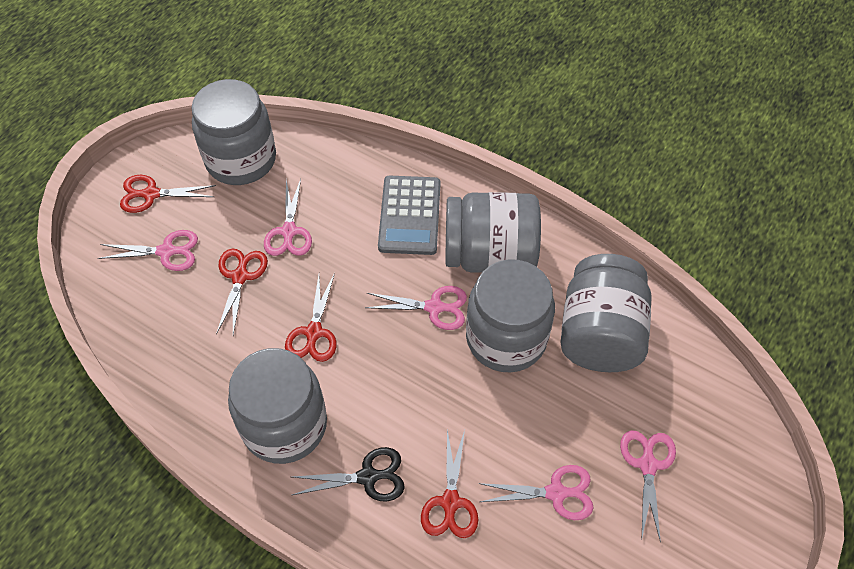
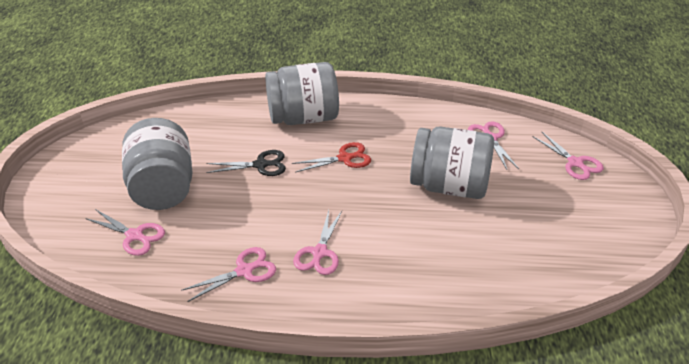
grey calculator: 1 -> 0
grey jar: 5 -> 3
red scissors: 4 -> 1

